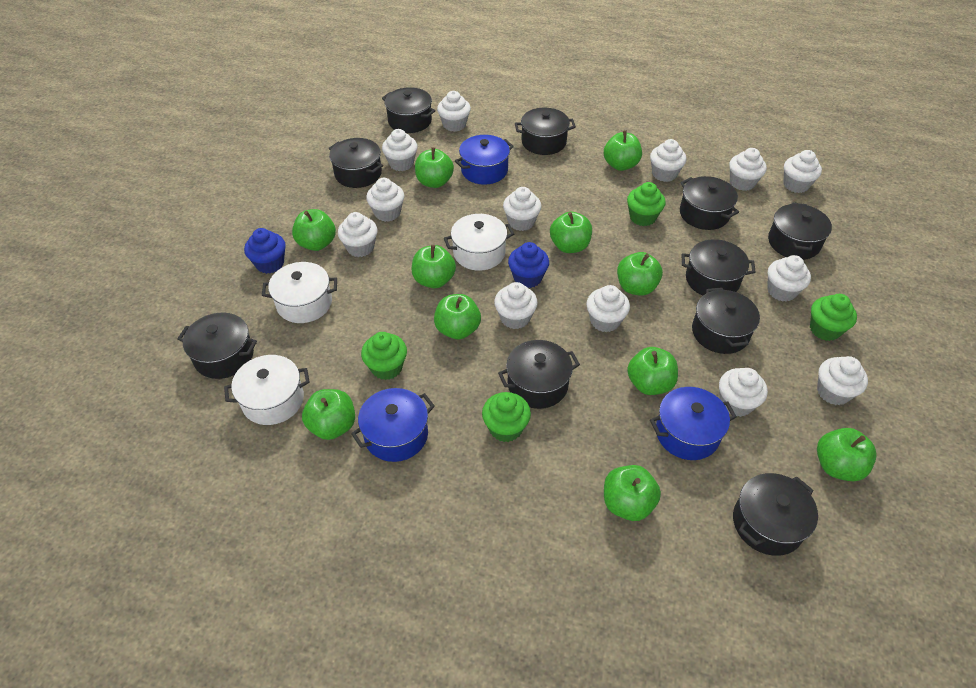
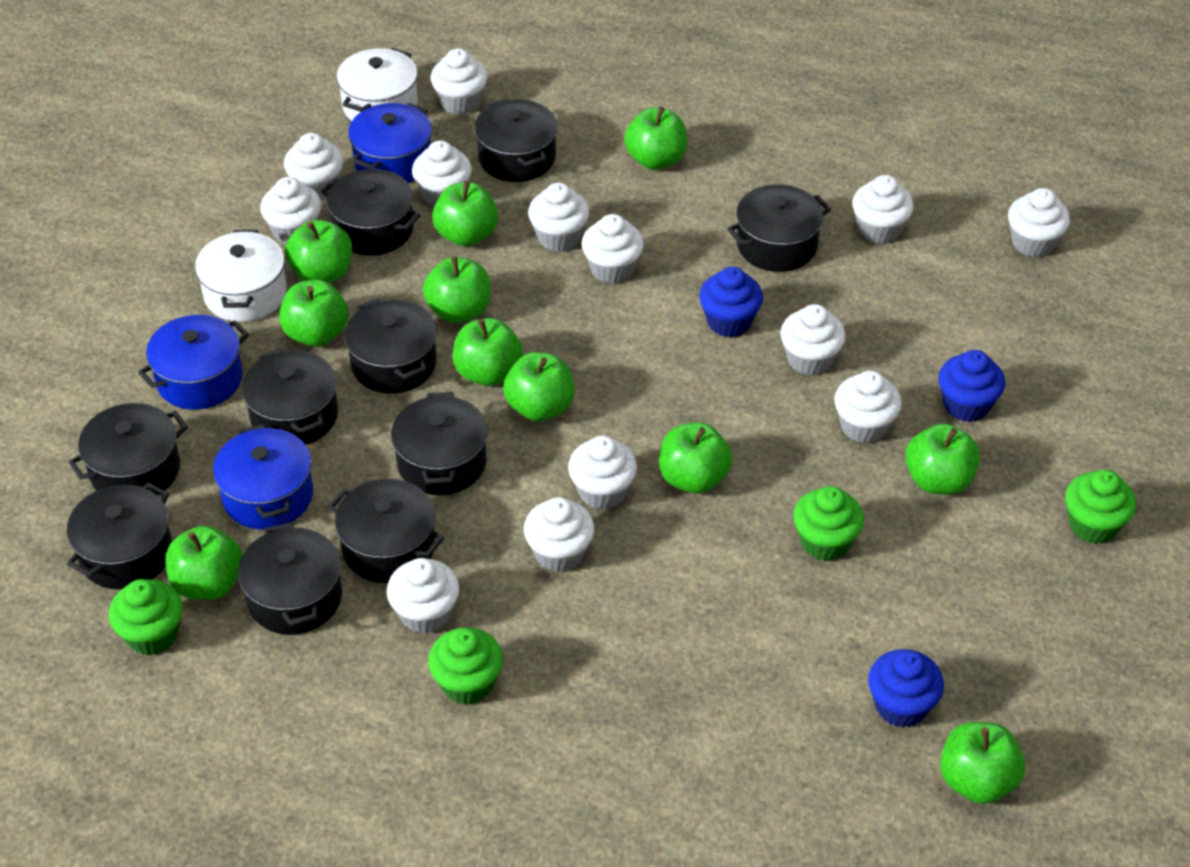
blue cupcake: 2 -> 3
white pot: 3 -> 2

